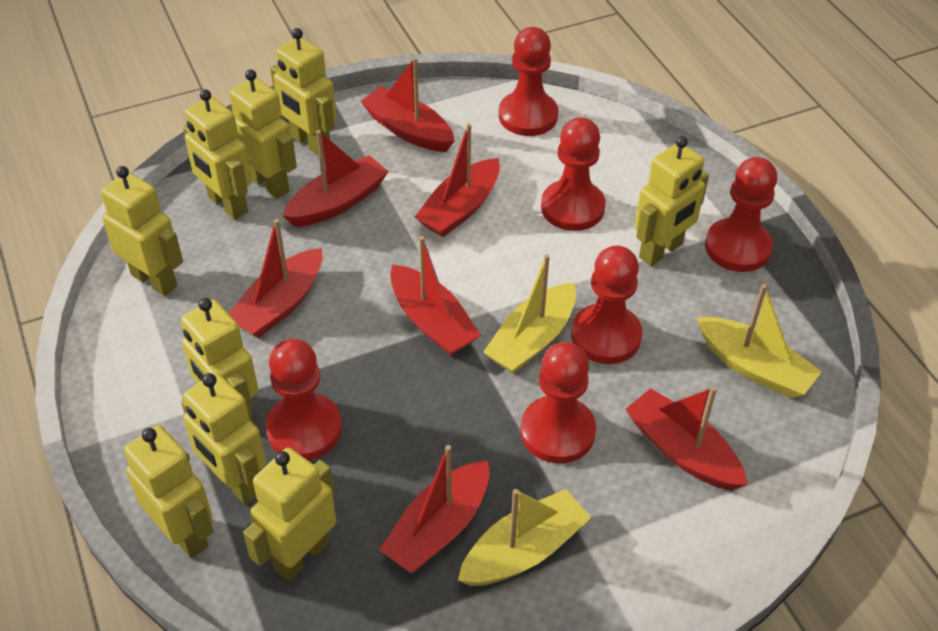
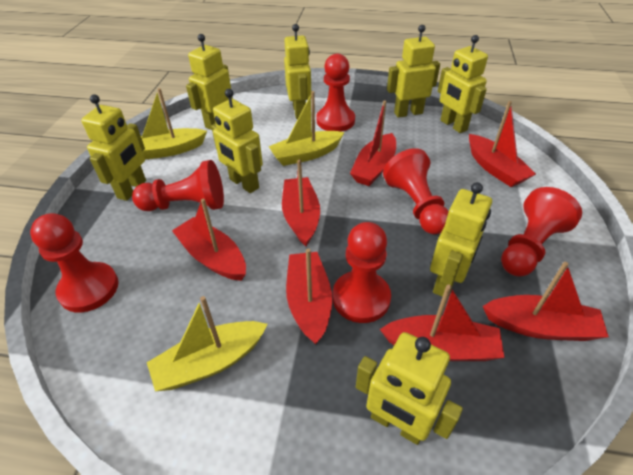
yellow robot: 9 -> 8

